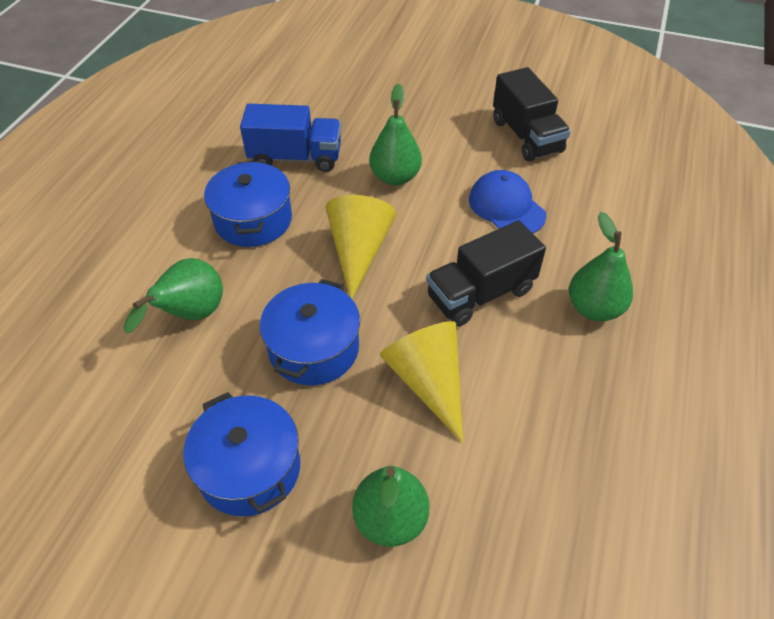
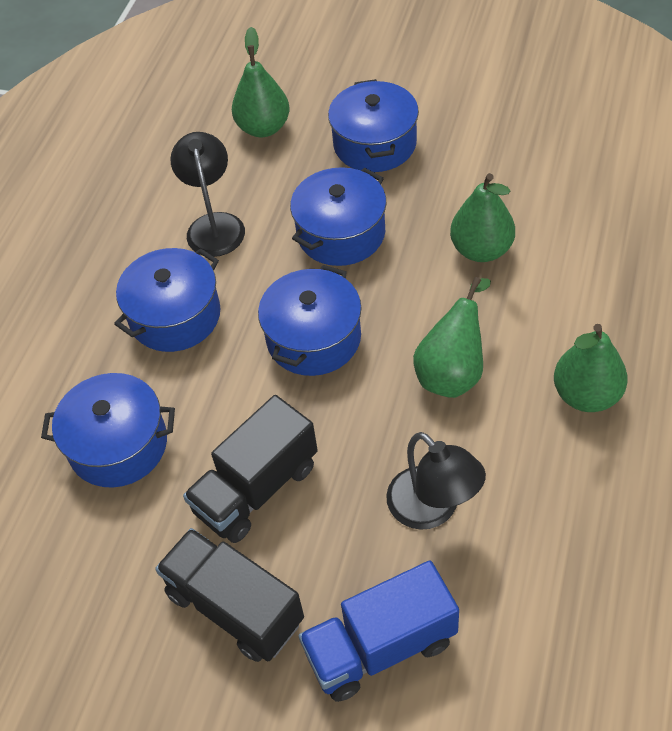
black lamp: 0 -> 2
blue cap: 1 -> 0
blue pot: 3 -> 5
yellow cone: 2 -> 0

